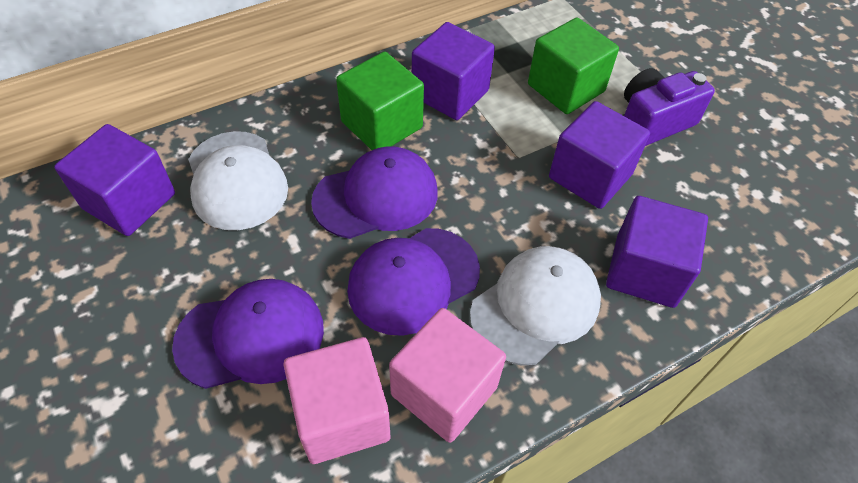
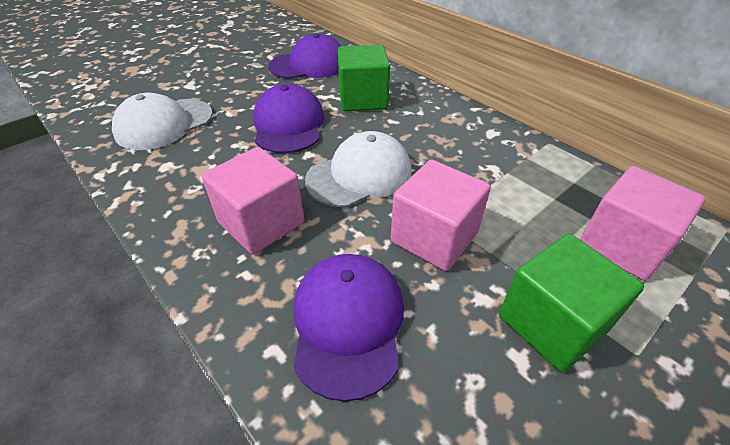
pink cube: 2 -> 3
purple camera: 1 -> 0
purple cube: 4 -> 0

